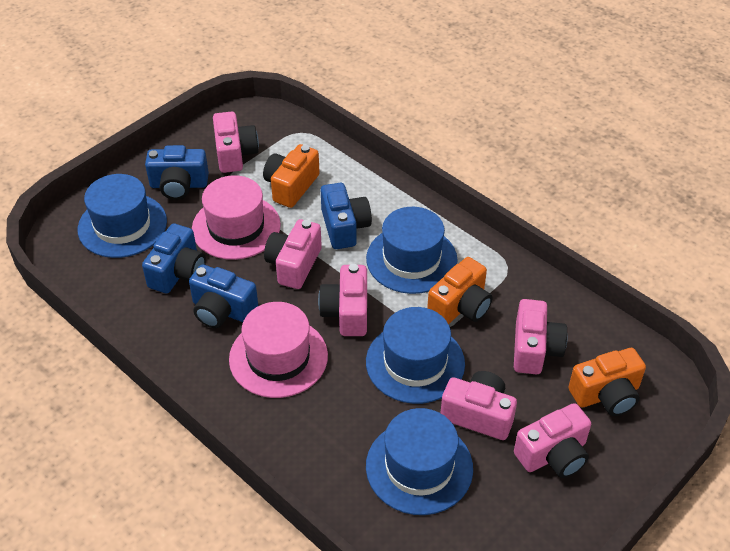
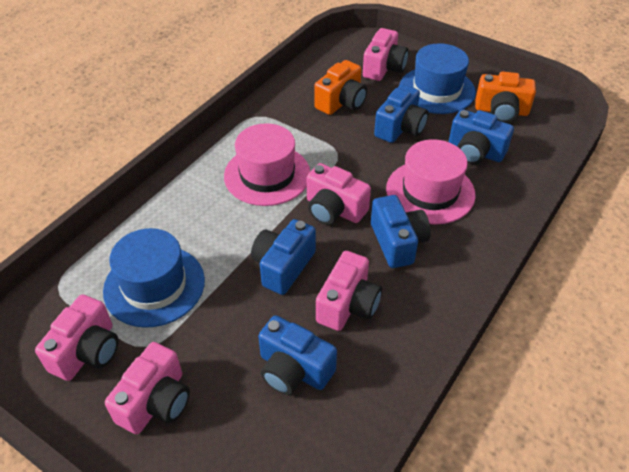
blue camera: 4 -> 5
blue hat: 4 -> 2
orange camera: 3 -> 2
pink camera: 6 -> 5

